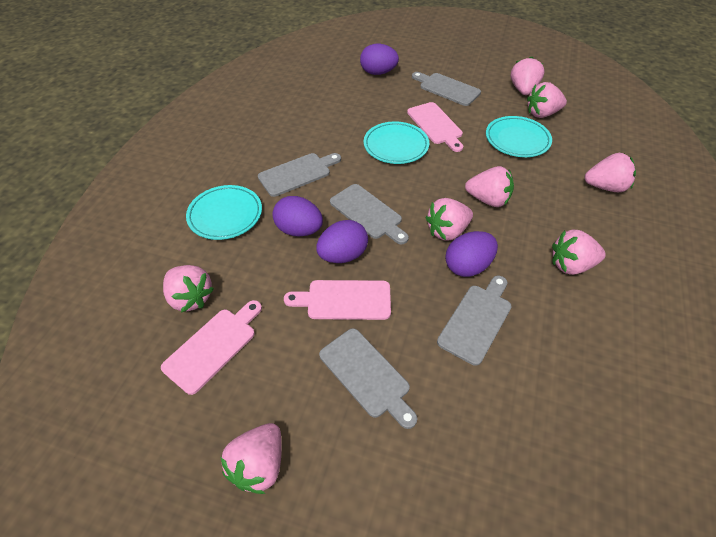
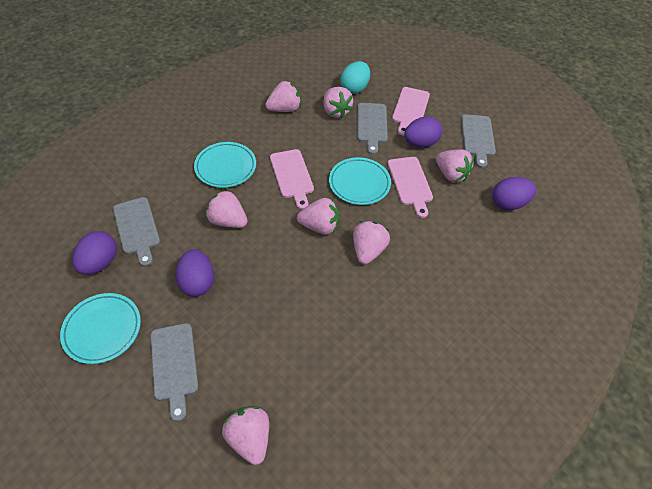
grey cutting board: 5 -> 4
pink strawberry: 8 -> 7
turquoise egg: 0 -> 1

